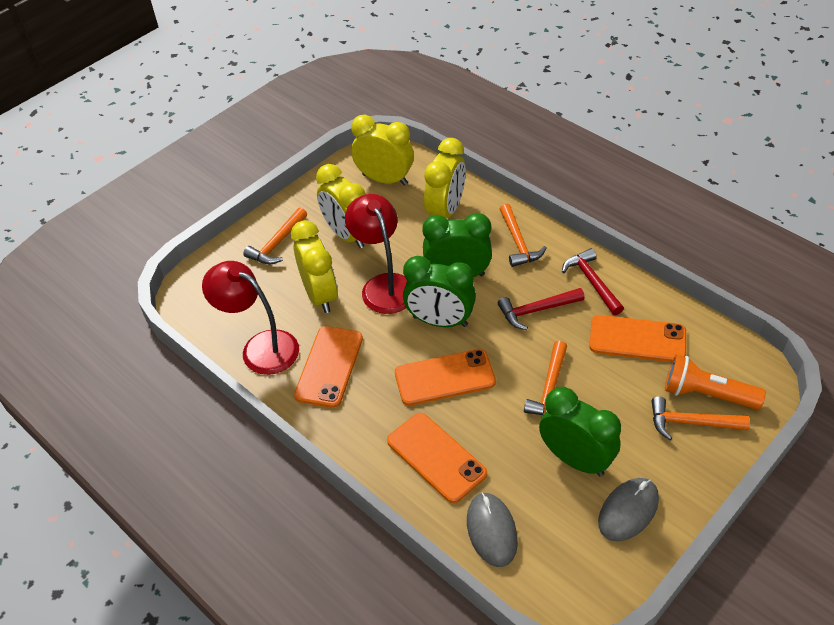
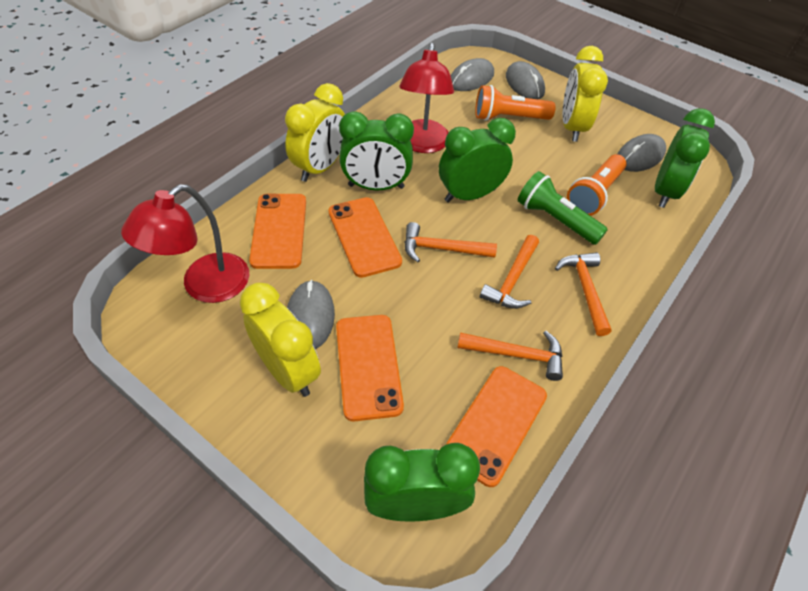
green clock: 3 -> 4
green flashlight: 0 -> 1
grey mouse: 2 -> 4
orange flashlight: 1 -> 2
red hammer: 2 -> 0
yellow clock: 4 -> 3

